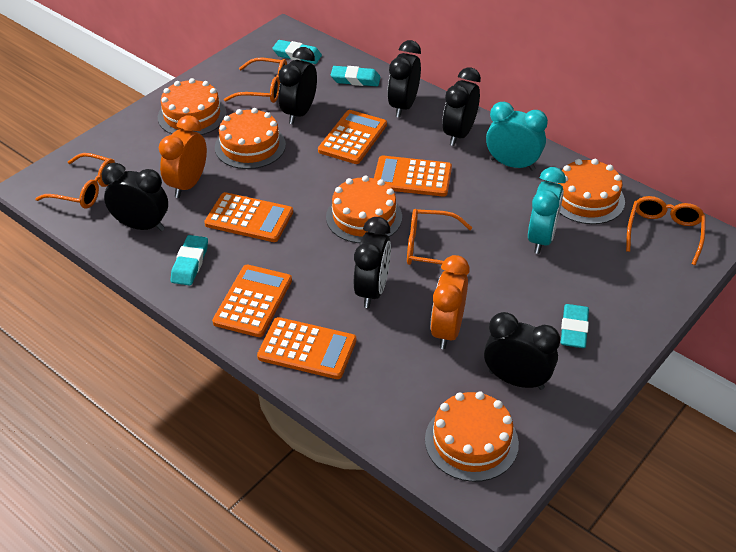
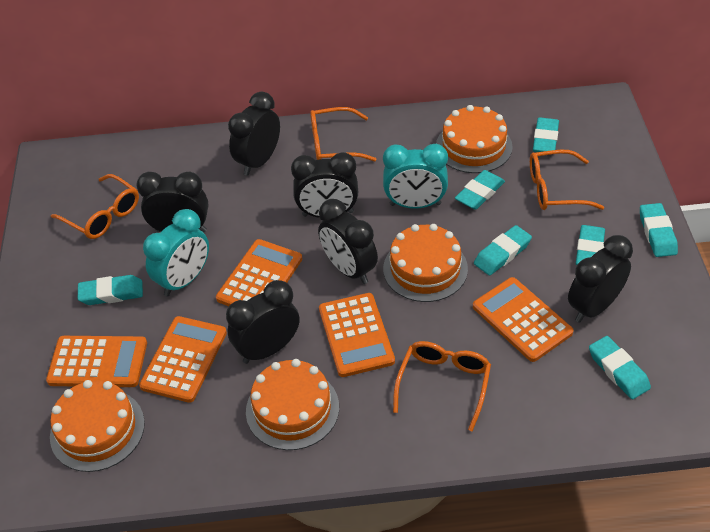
orange cake: 5 -> 4
orange clock: 2 -> 0
turquoise eraser: 4 -> 7

